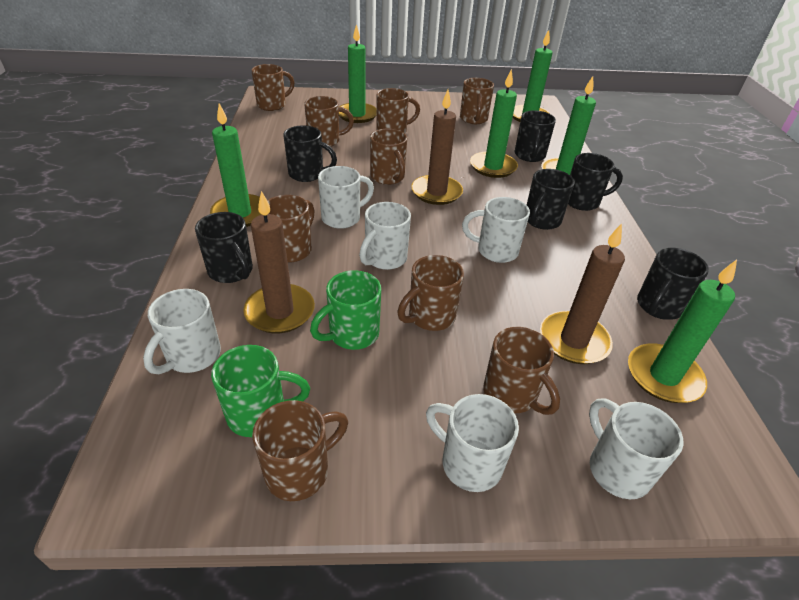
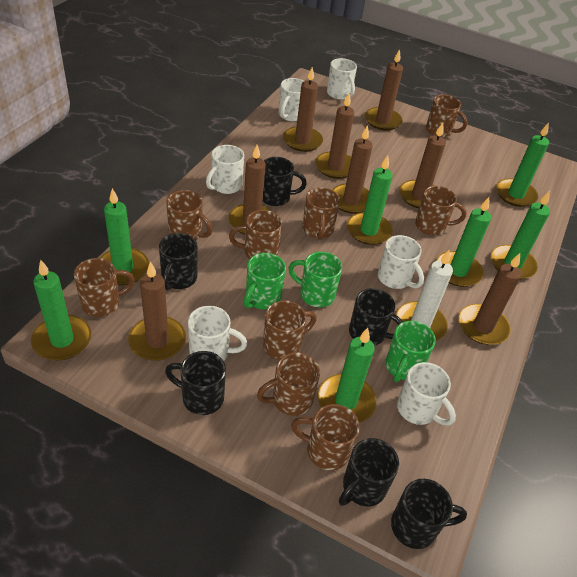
brown candle: 3 -> 8
green candle: 6 -> 7
green mug: 2 -> 3
white candle: 0 -> 1

